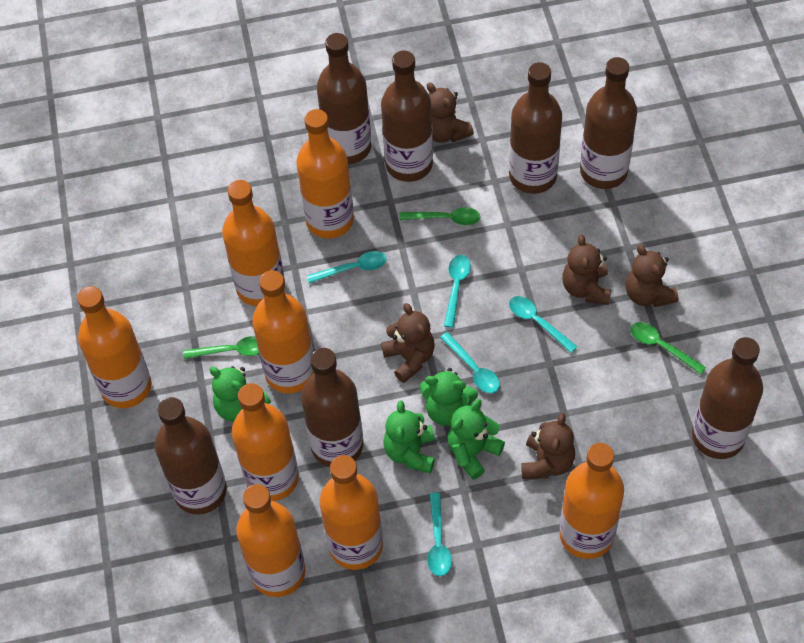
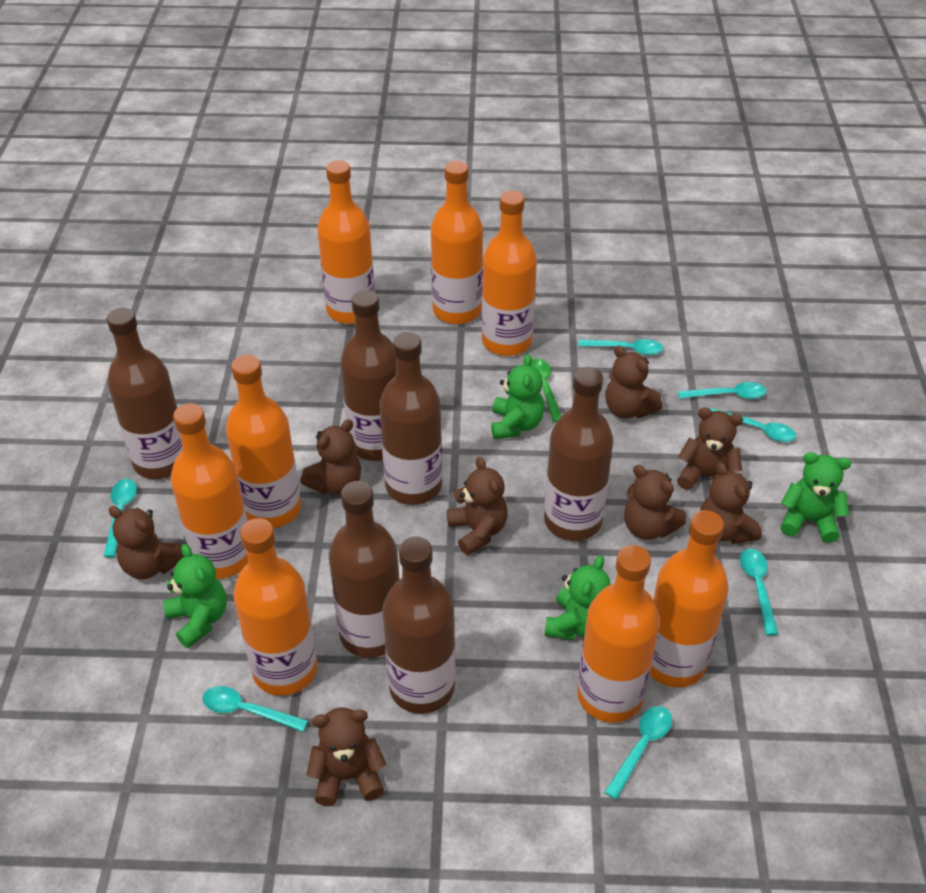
brown bottle: 7 -> 6
brown teddy bear: 5 -> 8
green spoon: 3 -> 1
turquoise spoon: 5 -> 7

